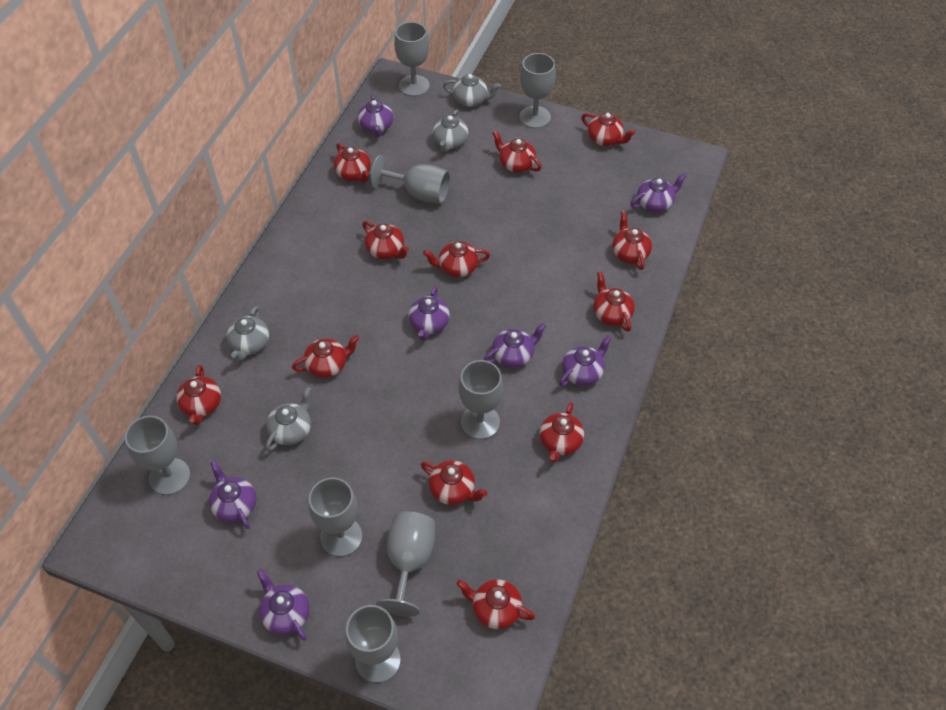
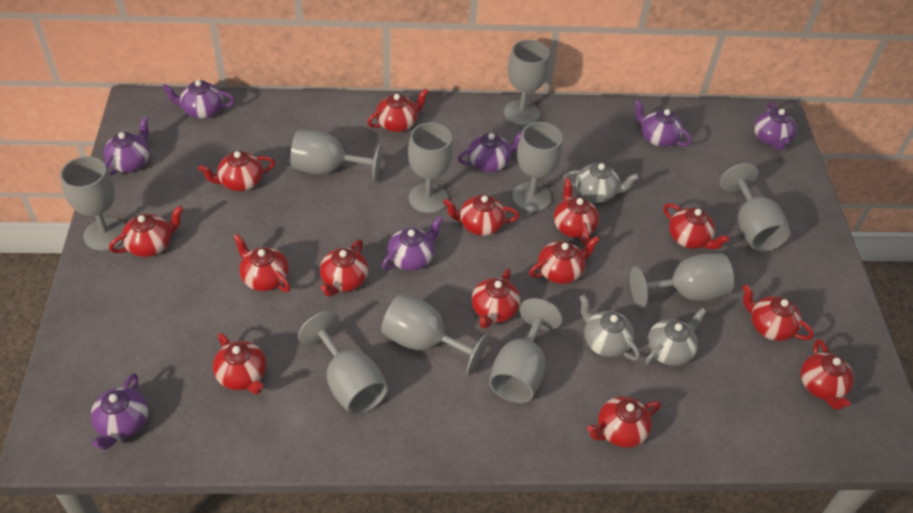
grey goblet: 8 -> 10
grey teapot: 4 -> 3
red teapot: 12 -> 14

